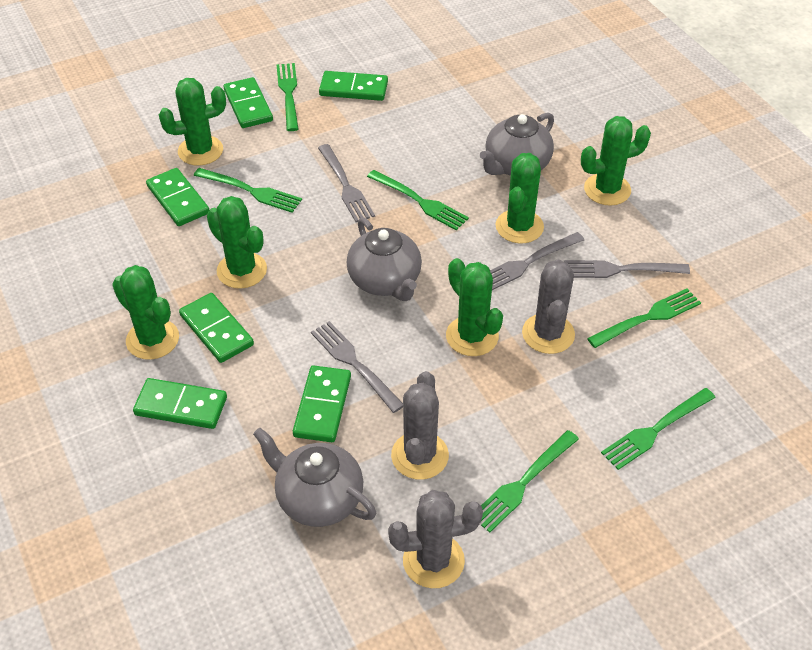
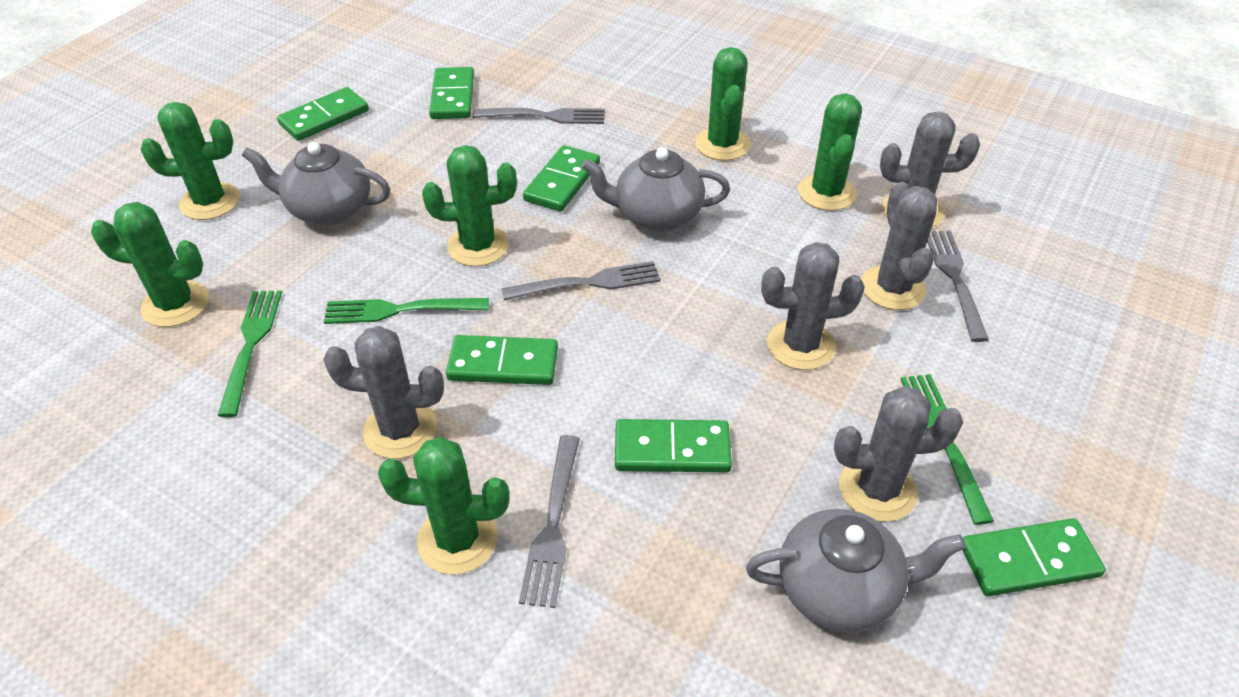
green fork: 6 -> 3
grey cactus: 3 -> 5

